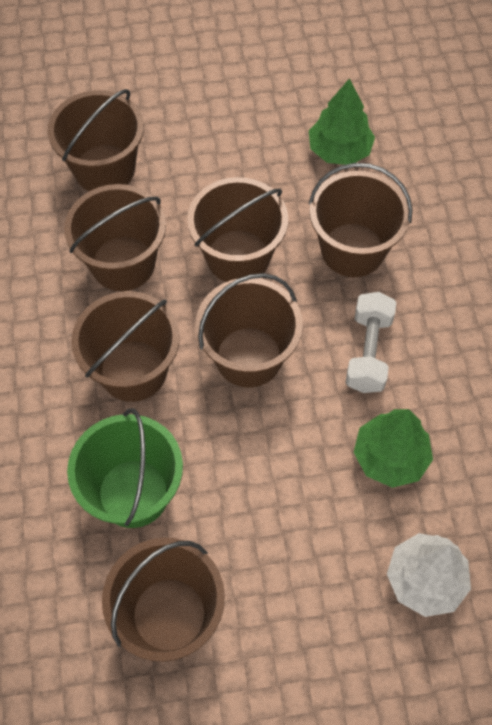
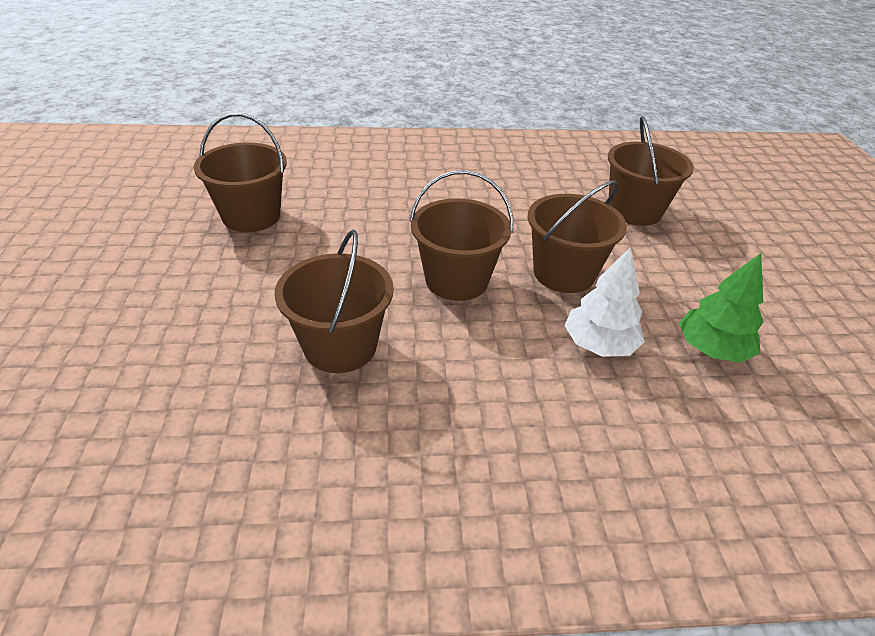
brown bucket: 7 -> 5
green bucket: 1 -> 0
green tree: 2 -> 1
white dumbbell: 1 -> 0

